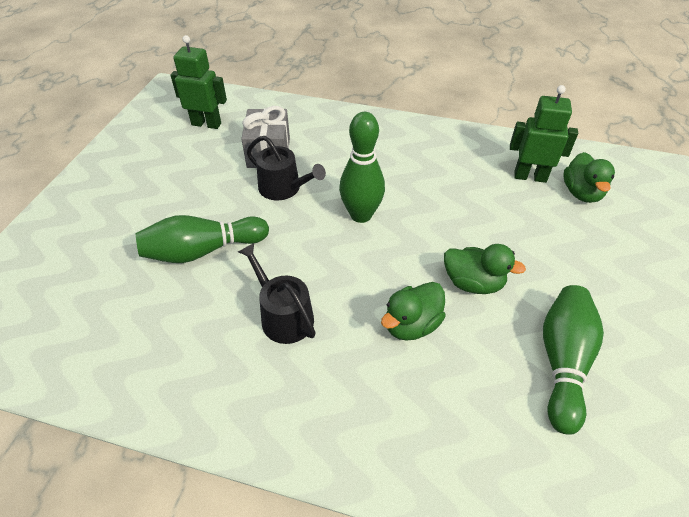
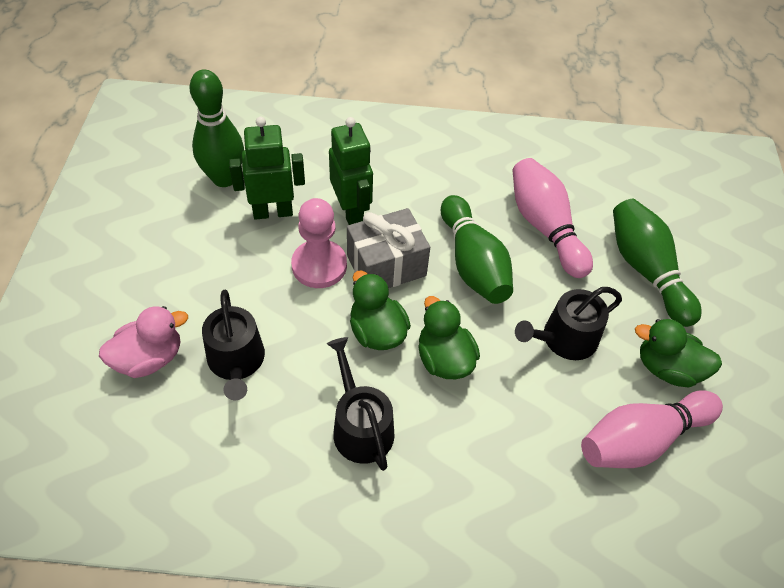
black watering can: 2 -> 3
pink bowling pin: 0 -> 2
pink duck: 0 -> 1
pink pawn: 0 -> 1

